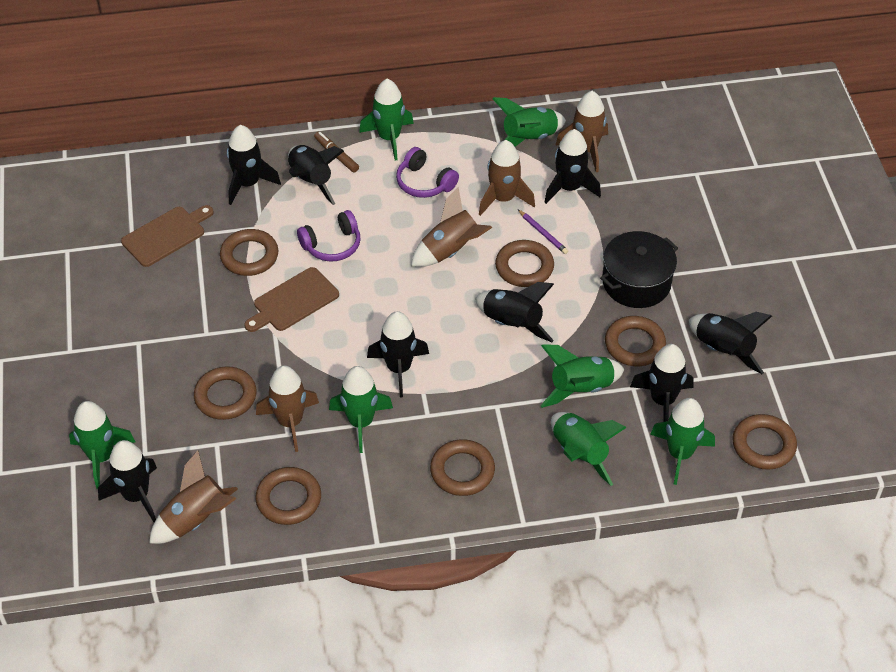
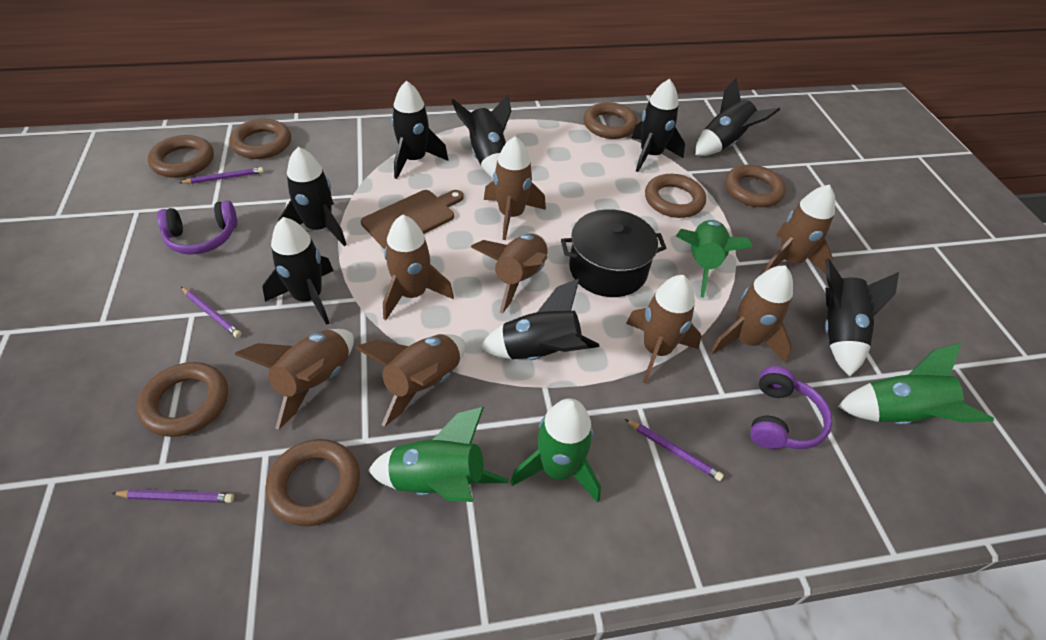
brown cutting board: 2 -> 1
brown marker: 1 -> 0
brown rocket: 5 -> 8
green rocket: 7 -> 4
purple pencil: 1 -> 4

